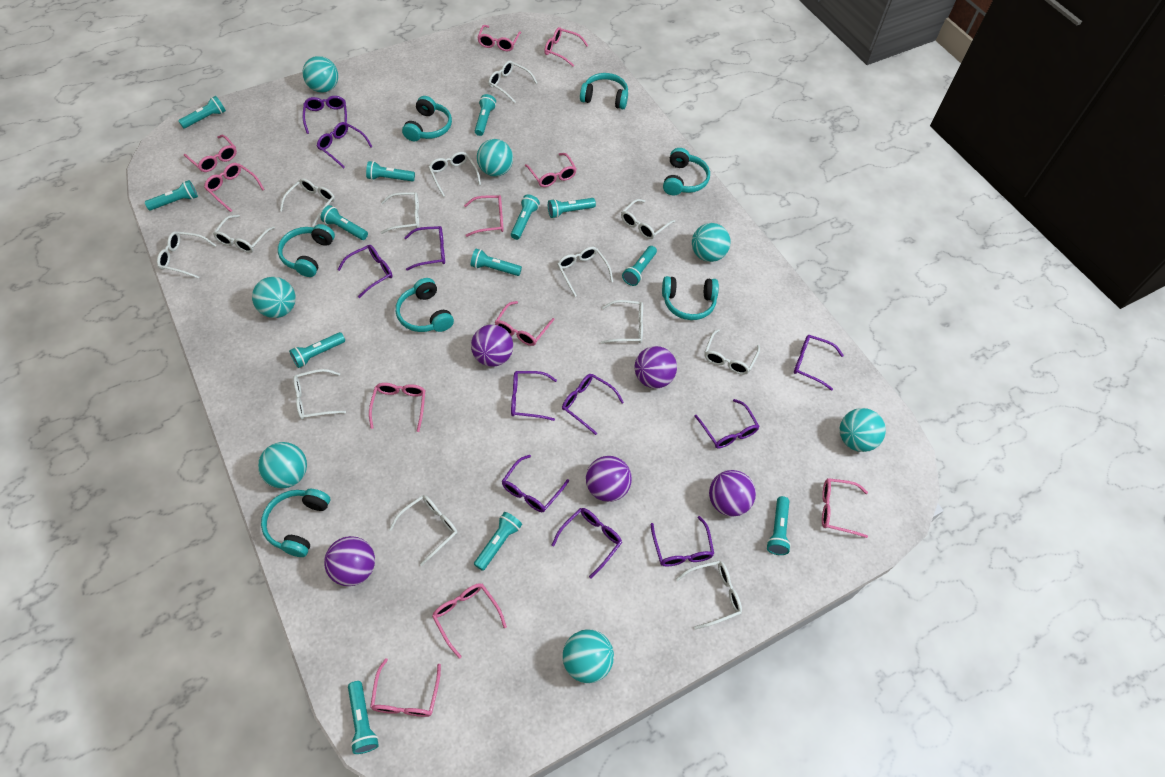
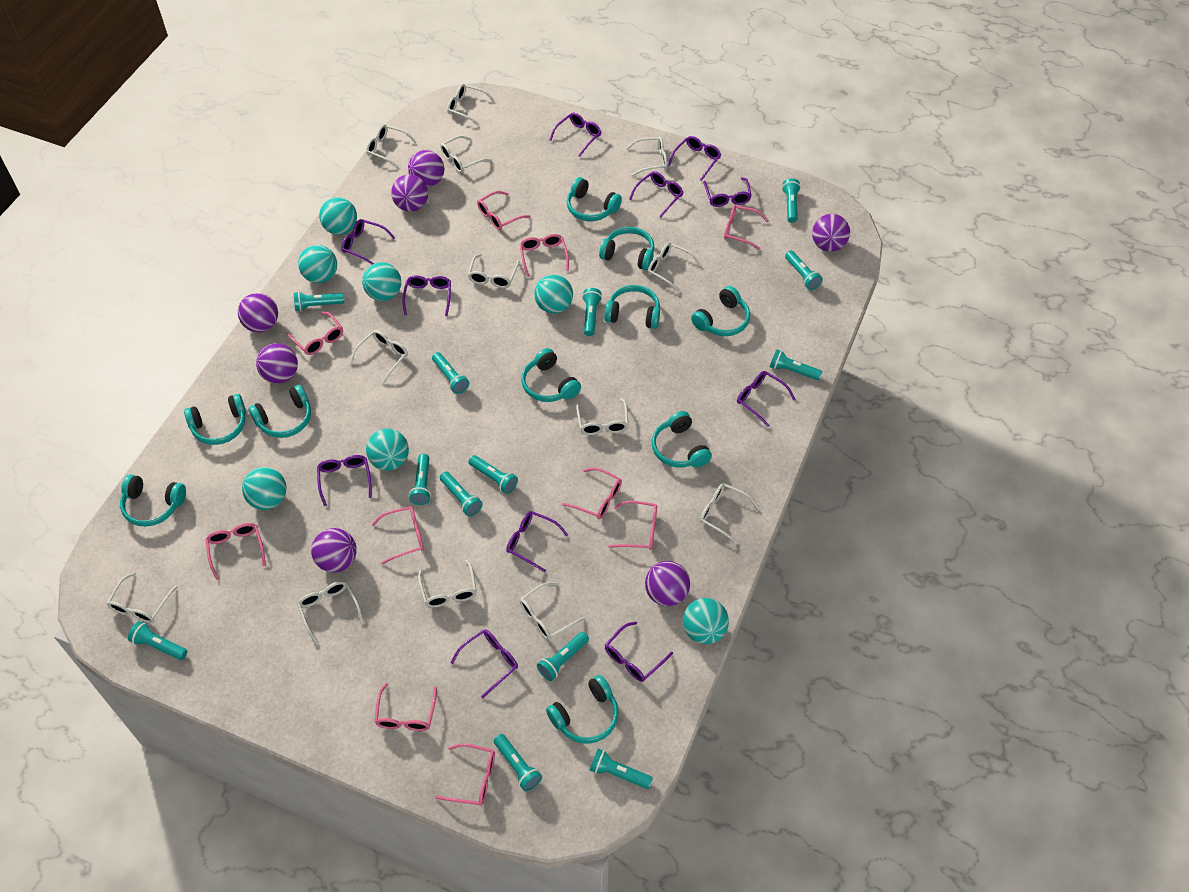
pink glasses: 11 -> 10
purple ball: 5 -> 7
turquoise headphones: 7 -> 10

